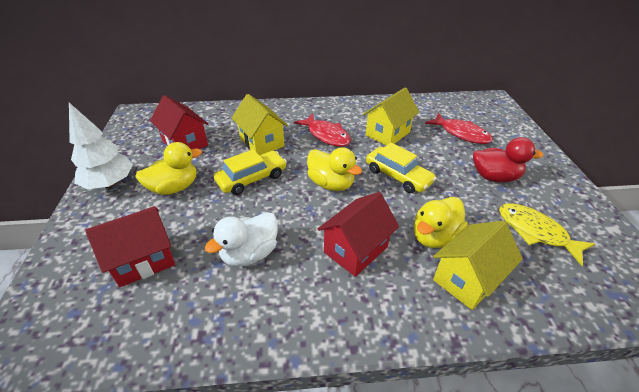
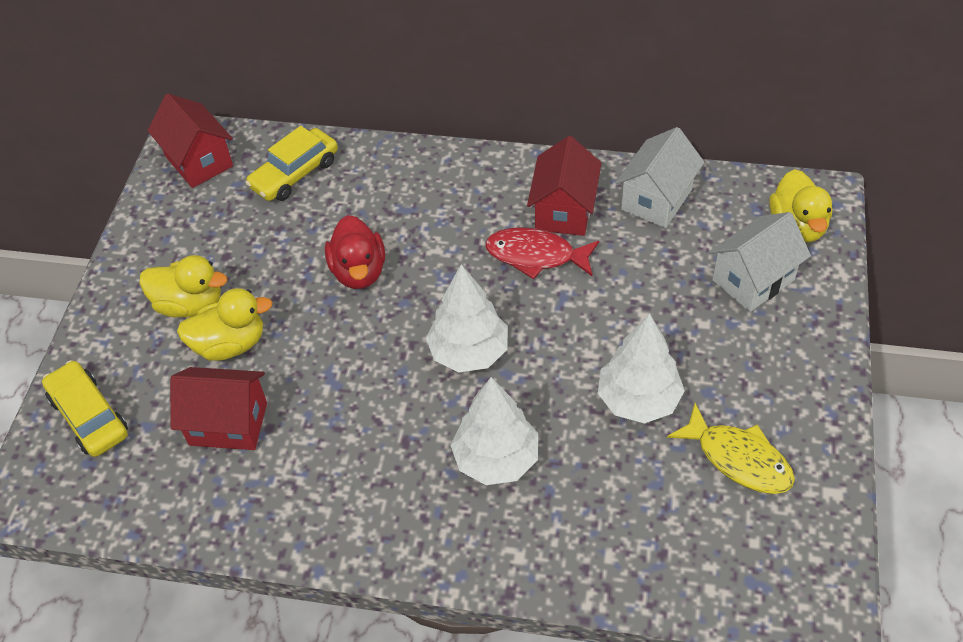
red fish: 2 -> 1
white duck: 1 -> 0
white house: 0 -> 2
white tree: 1 -> 3
yellow house: 3 -> 0

